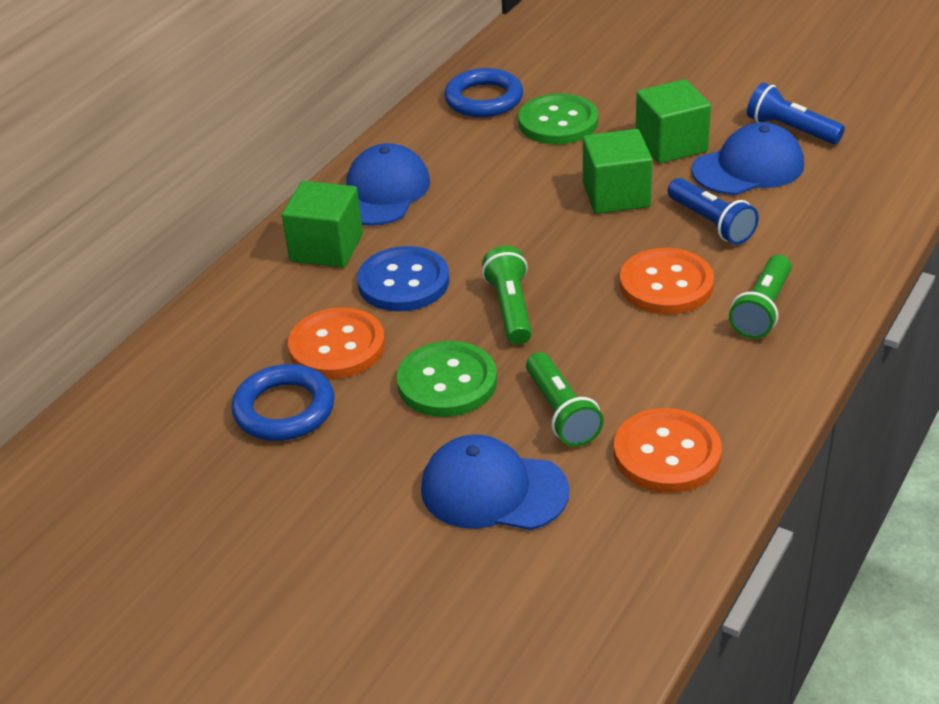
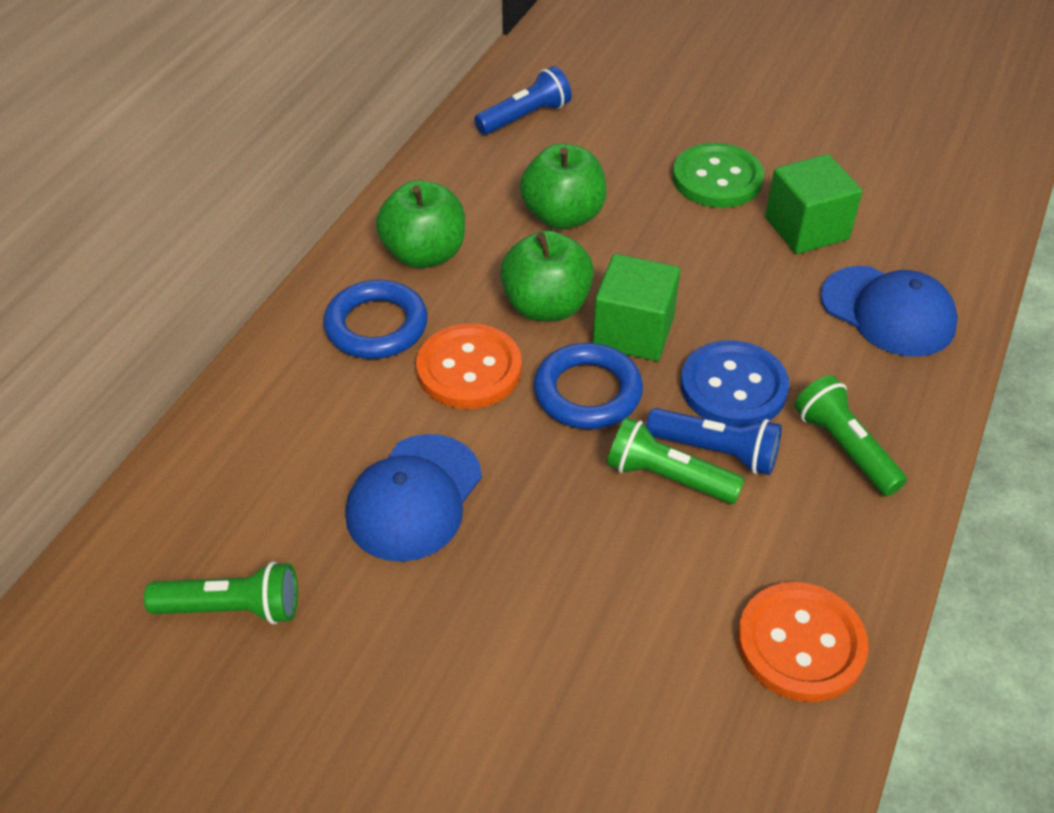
blue cap: 3 -> 2
green apple: 0 -> 3
green button: 2 -> 1
green cube: 3 -> 2
orange button: 3 -> 2

